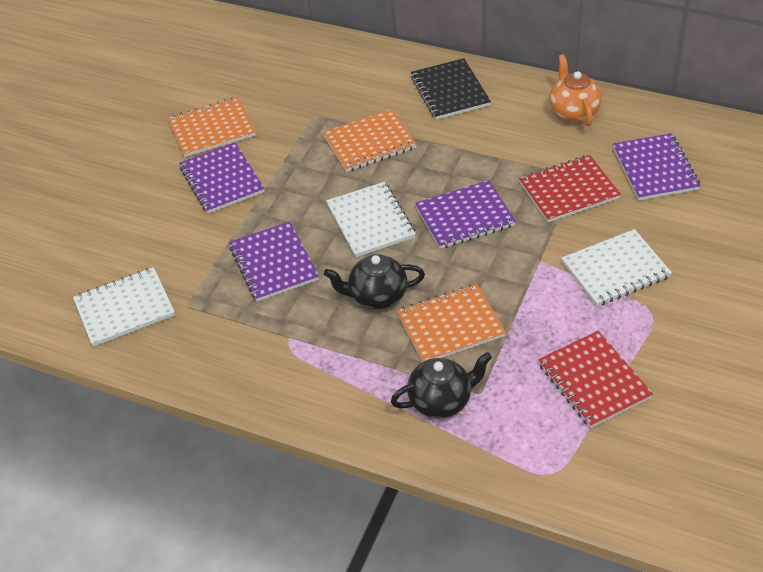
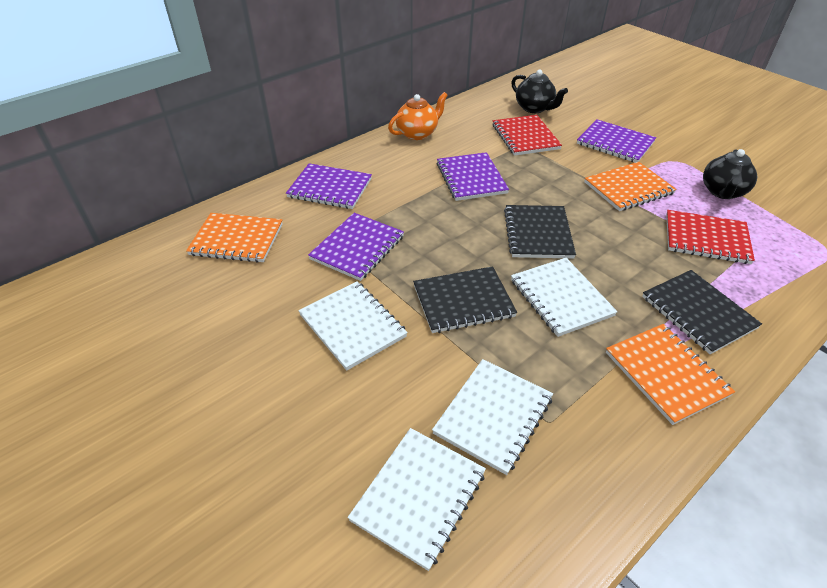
black notebook: 1 -> 3
white notebook: 3 -> 4

